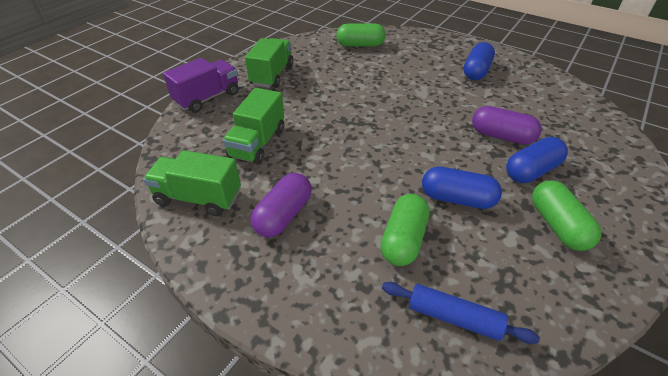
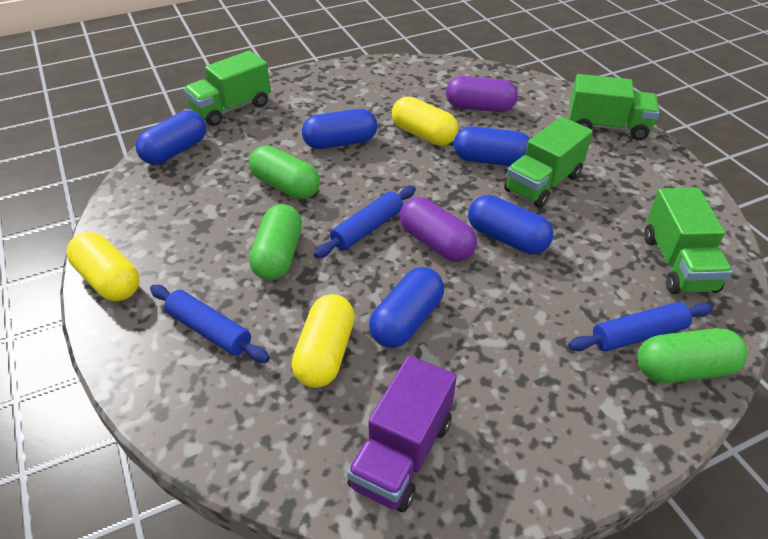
blue capsule: 3 -> 5
blue rolling pin: 1 -> 3
green truck: 3 -> 4
yellow capsule: 0 -> 3

